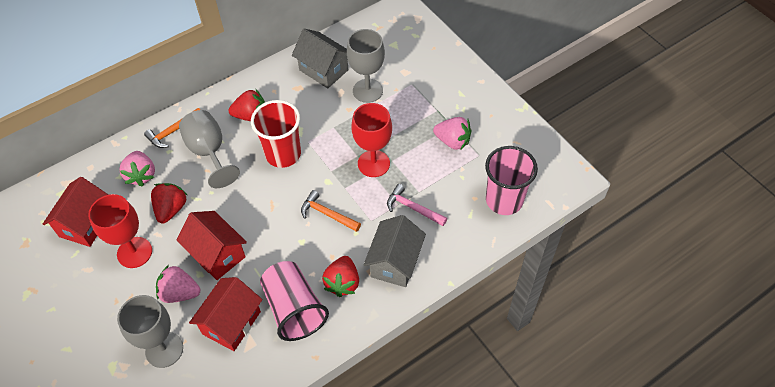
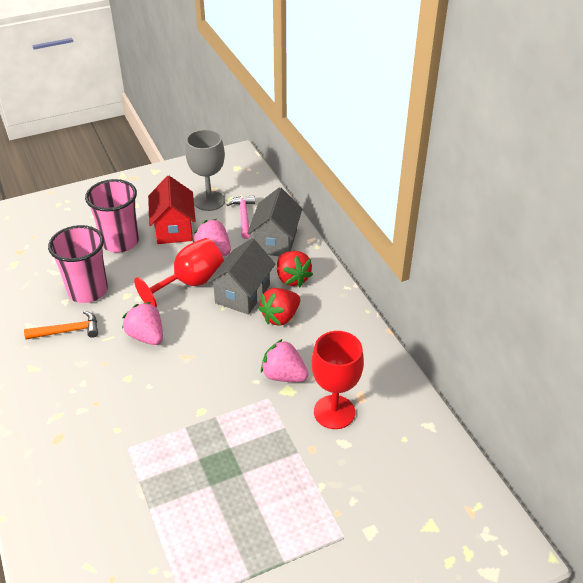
grey goblet: 3 -> 1
orange hammer: 2 -> 1
red cup: 1 -> 0
red house: 3 -> 1
red strawberry: 3 -> 2

